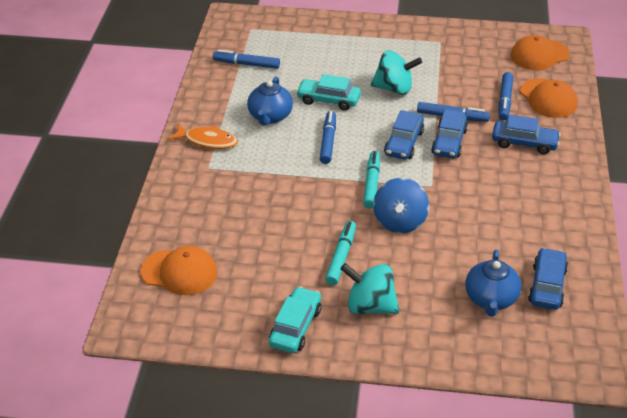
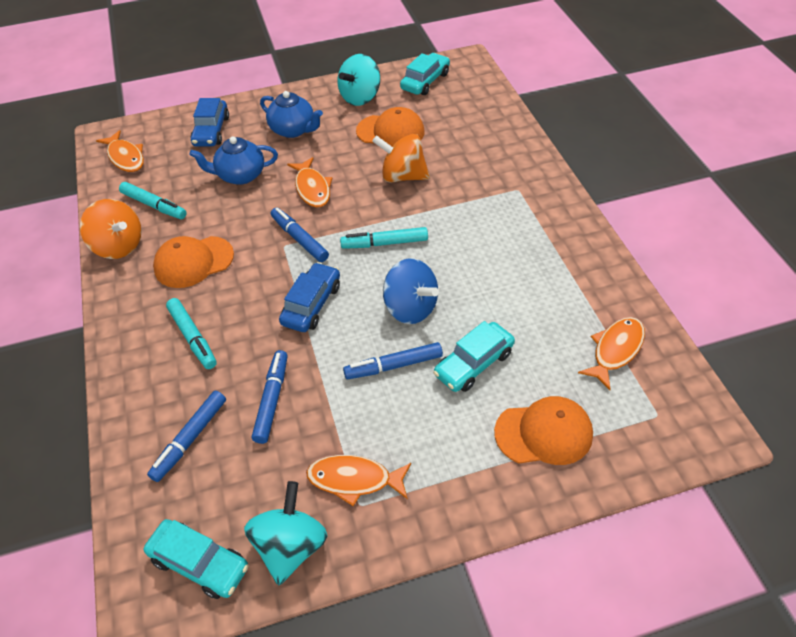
blue car: 4 -> 2
orange fish: 1 -> 4
orange spinning top: 0 -> 2
turquoise car: 2 -> 3
turquoise marker: 2 -> 3

